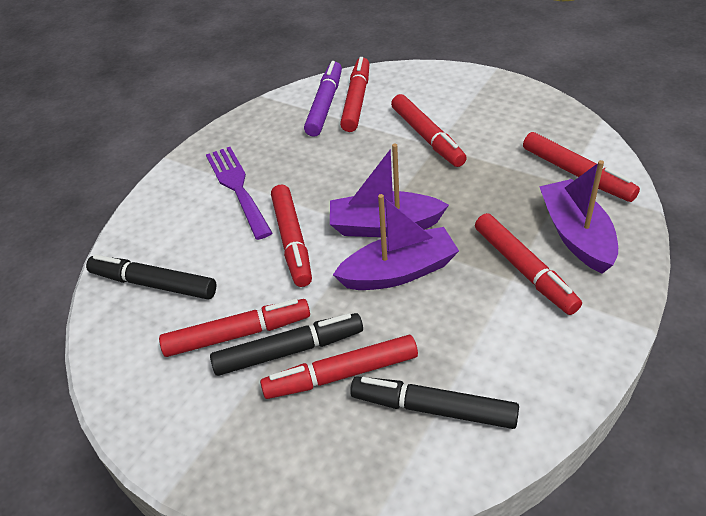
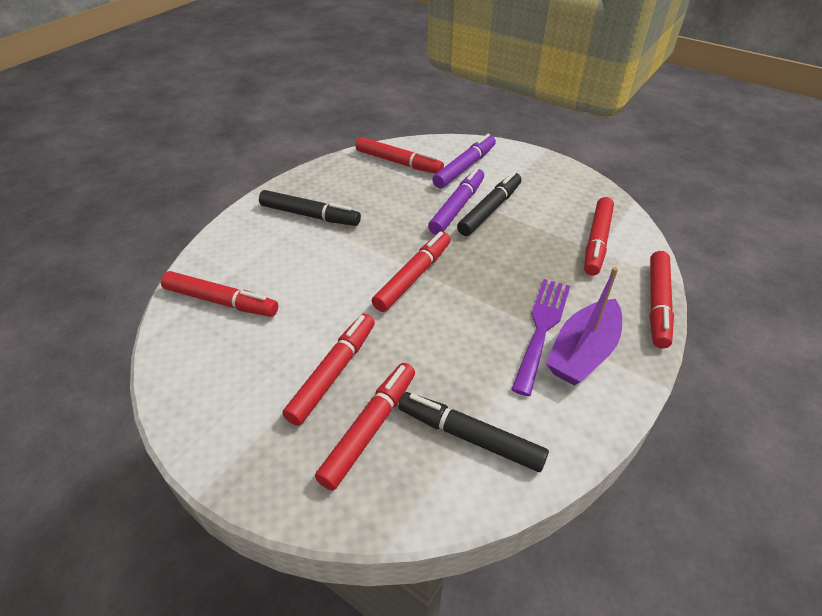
purple boat: 3 -> 1
purple marker: 1 -> 2

